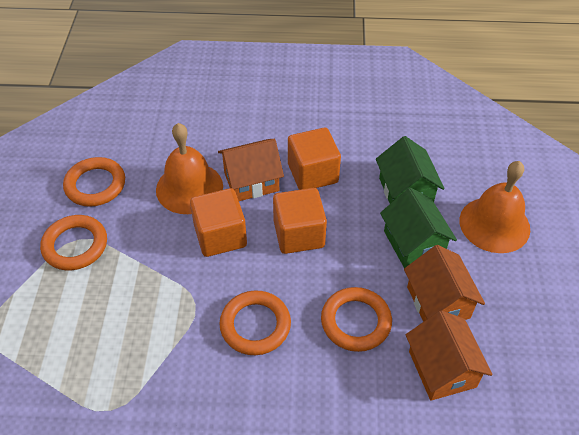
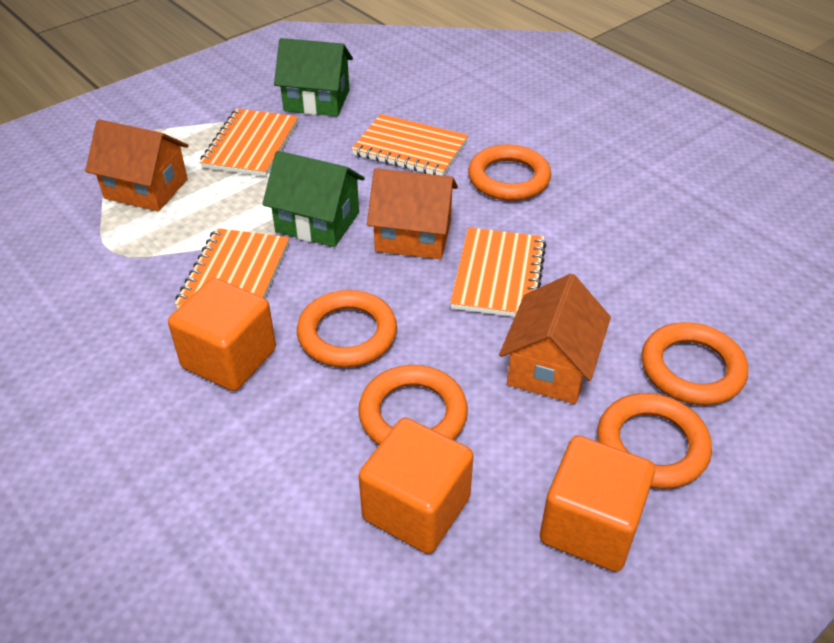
orange bell: 2 -> 0
orange notebook: 0 -> 4
orange ring: 4 -> 5

